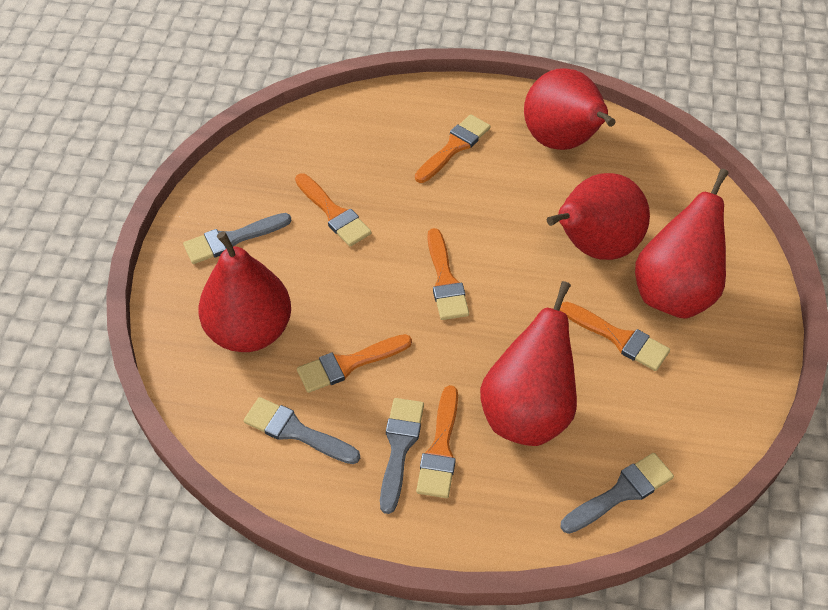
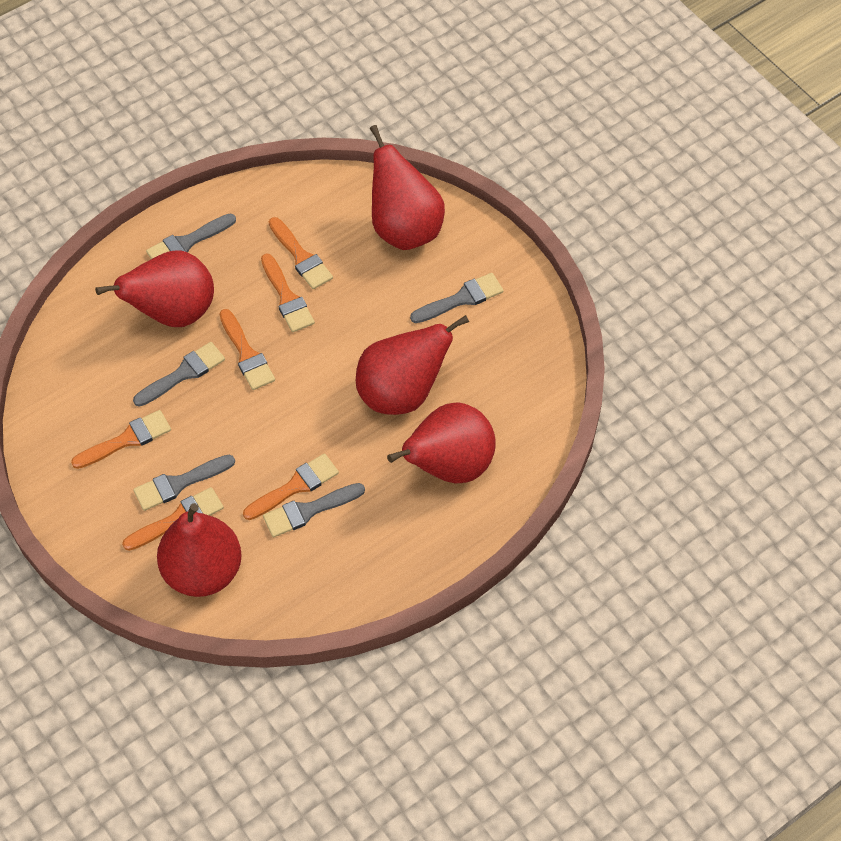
grey brush: 4 -> 5

